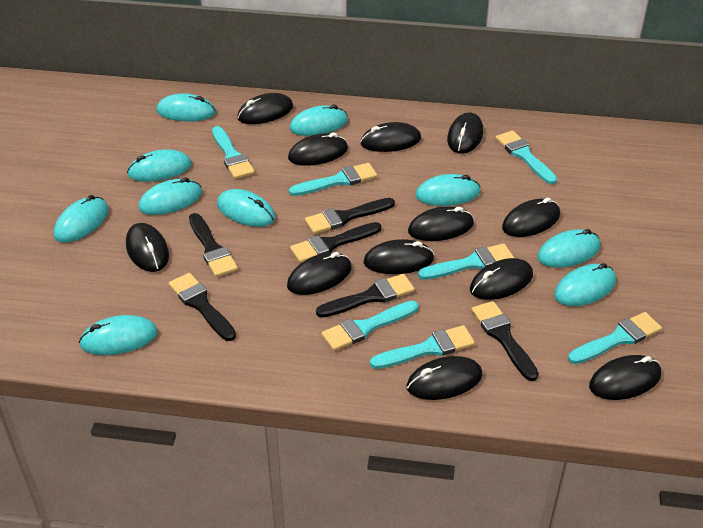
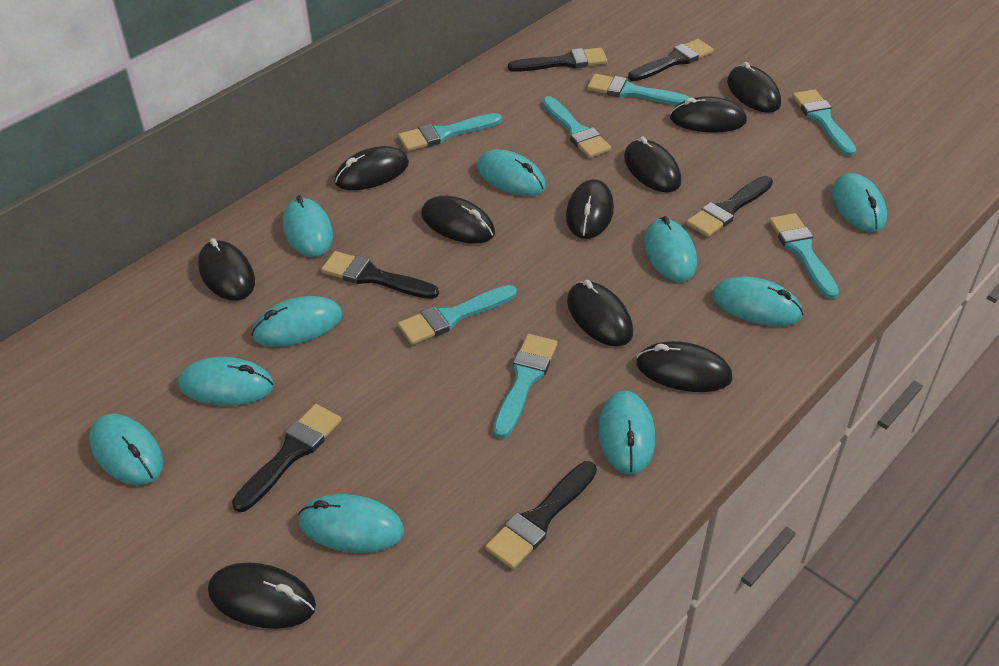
black mouse: 12 -> 10

